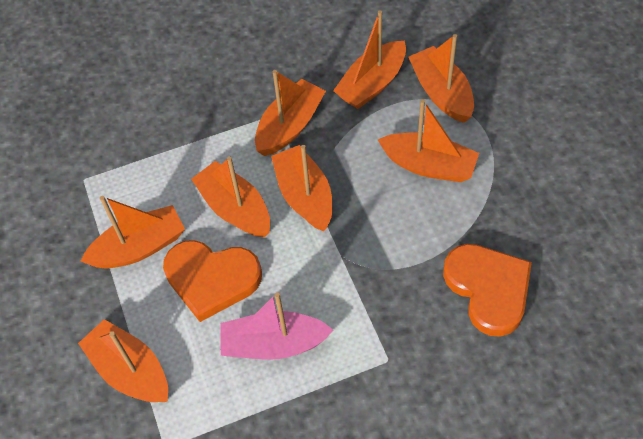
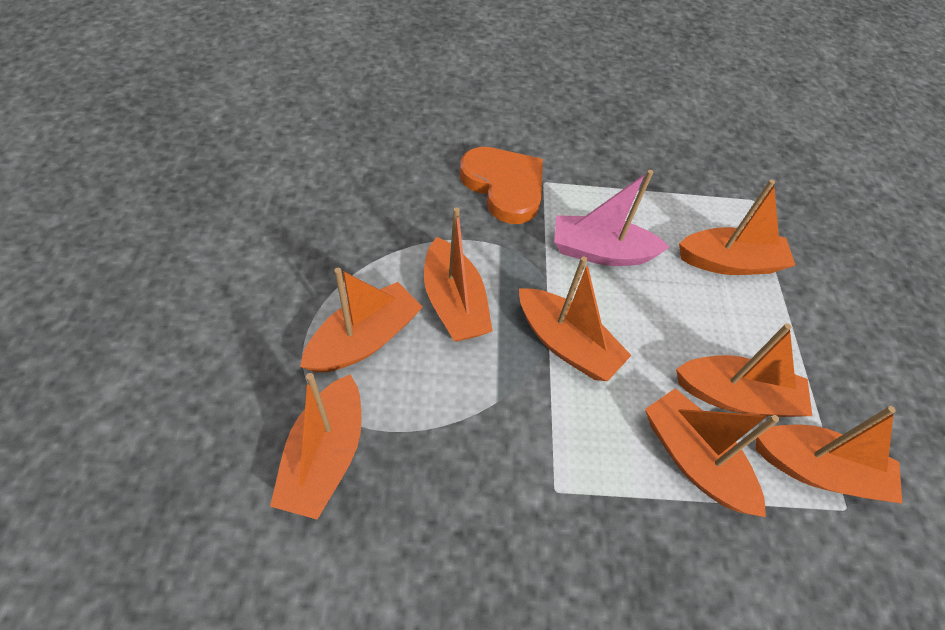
orange heart: 2 -> 1

